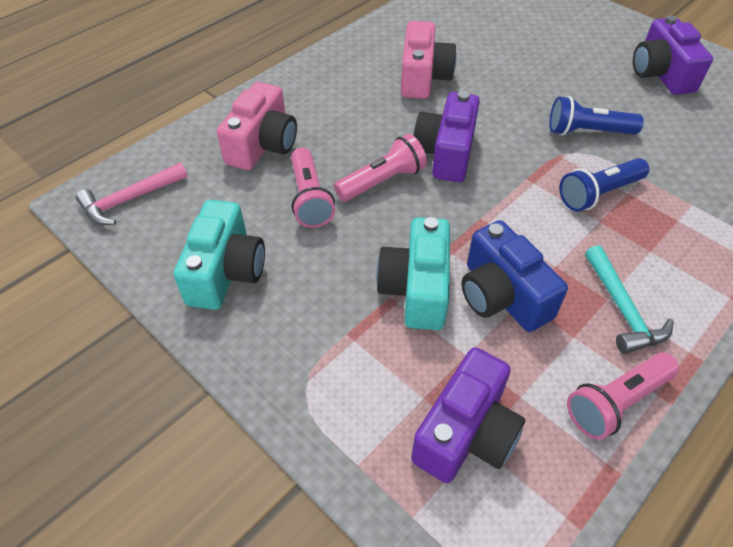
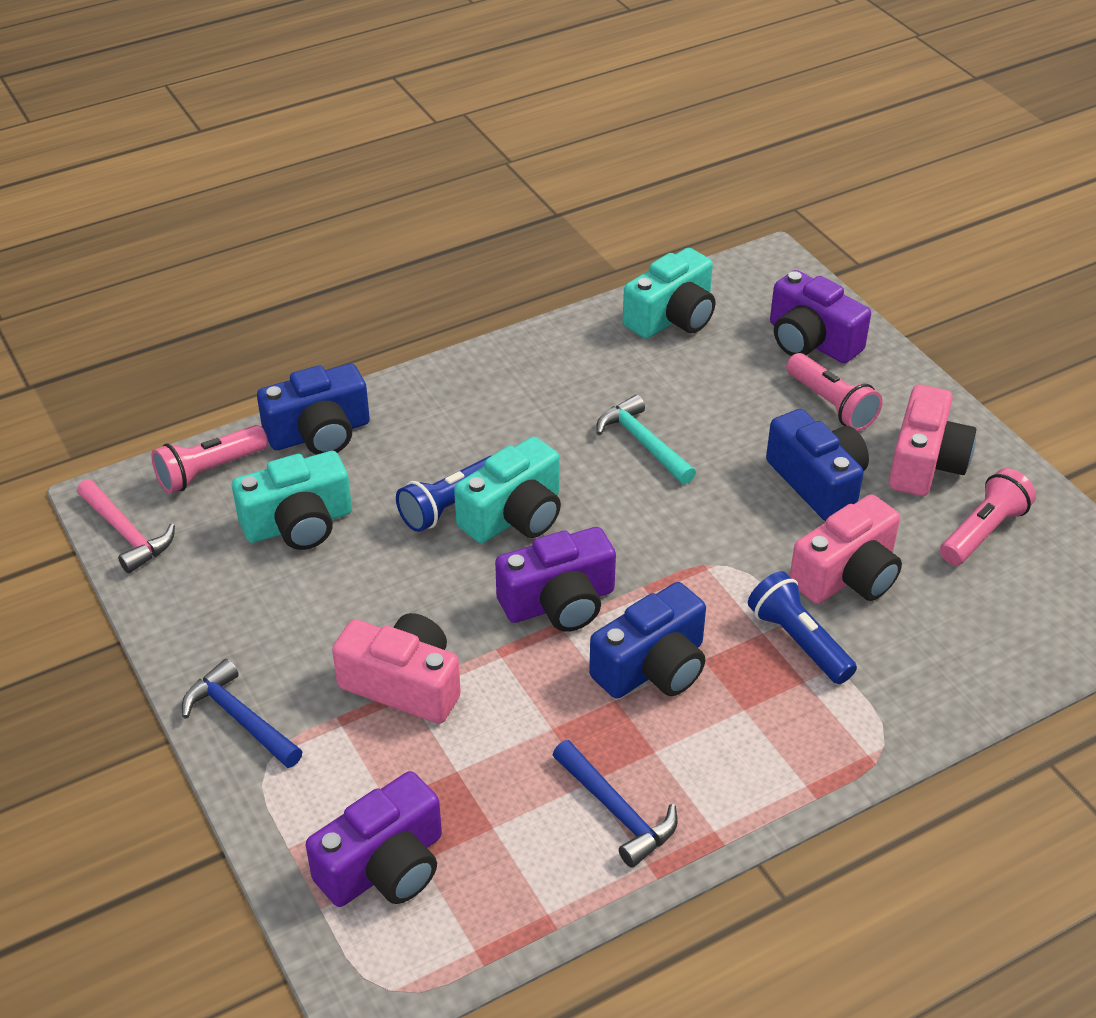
blue camera: 1 -> 3
blue hammer: 0 -> 2
pink camera: 2 -> 3
turquoise camera: 2 -> 3

